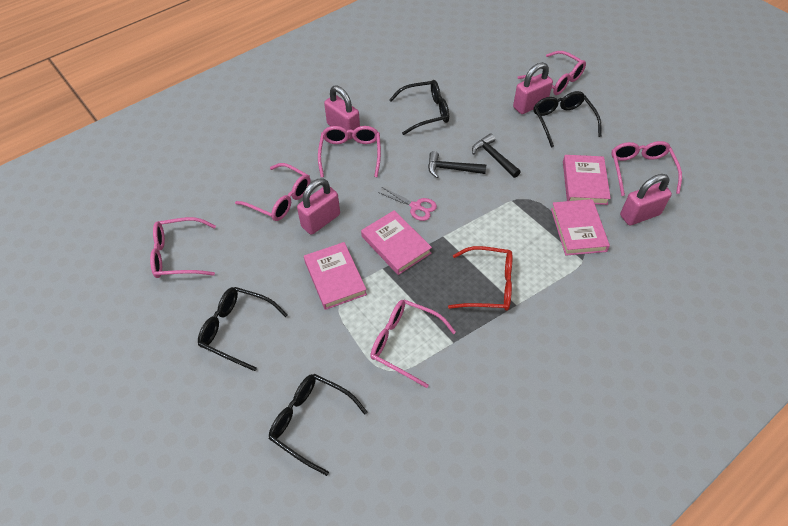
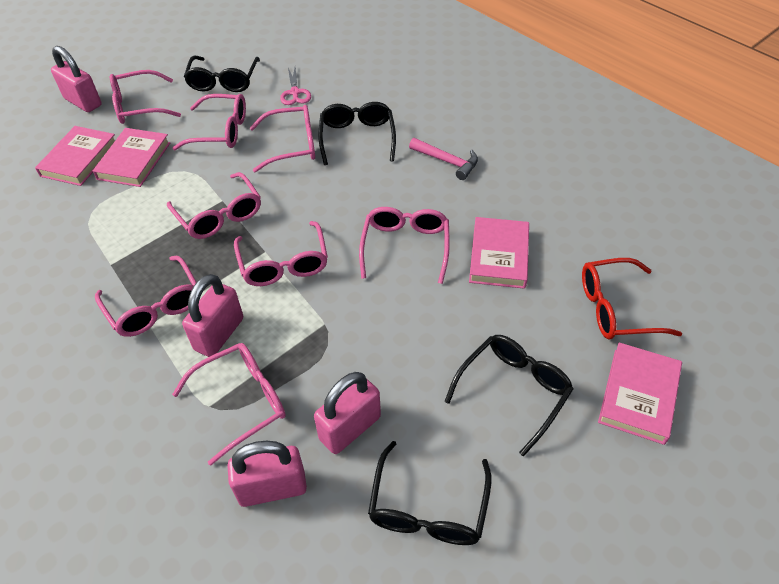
black hammer: 2 -> 0
pink glasses: 6 -> 8
pink hammer: 0 -> 1

